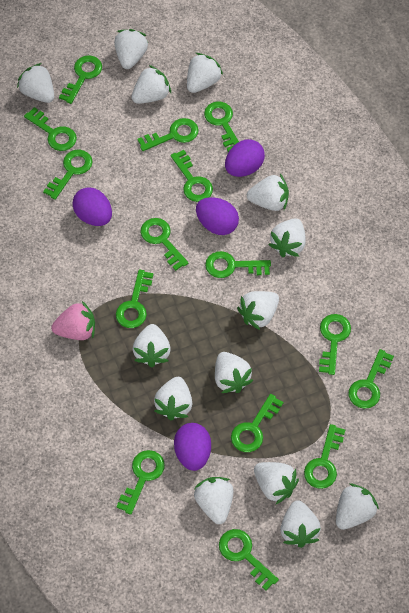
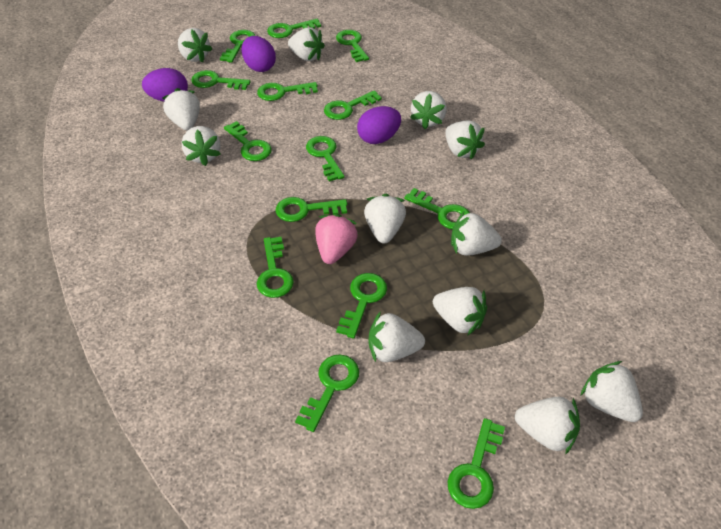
green key: 15 -> 14
purple egg: 4 -> 3
white strawberry: 14 -> 12

